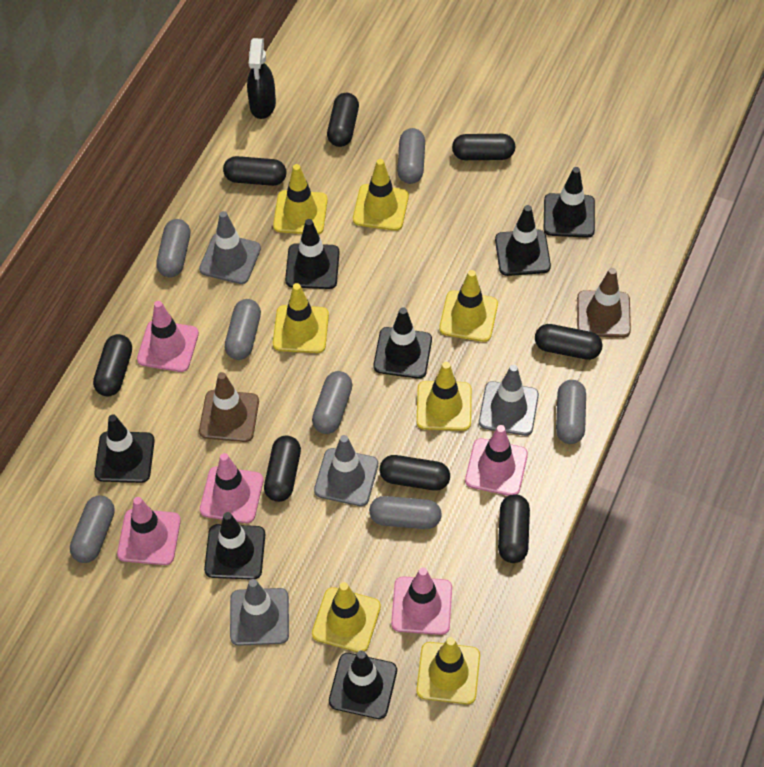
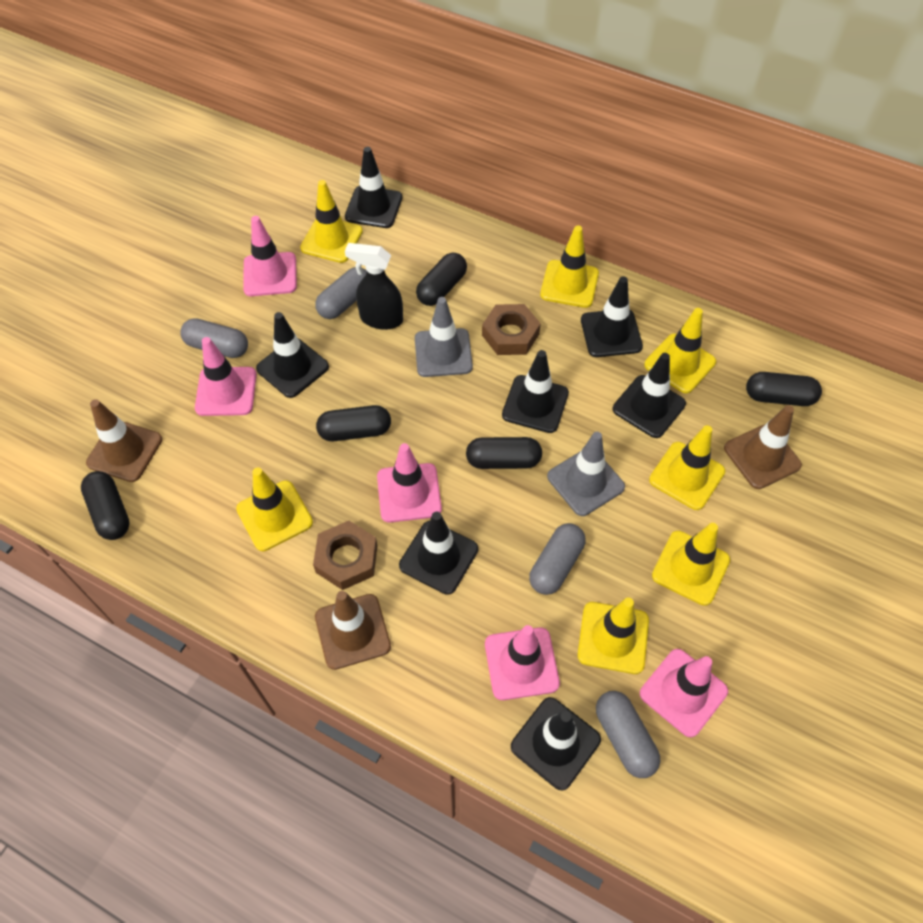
black capsule: 8 -> 5
brown nut: 0 -> 2
brown traffic cone: 2 -> 3
grey capsule: 7 -> 4
grey traffic cone: 4 -> 2

